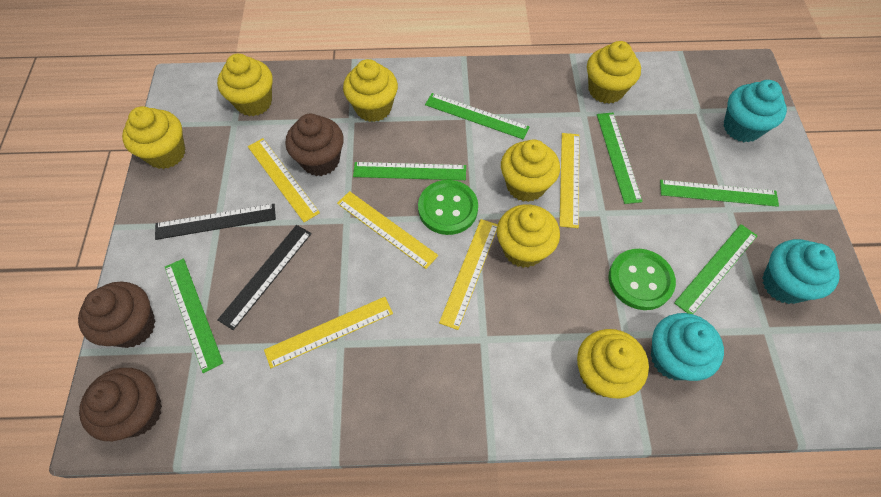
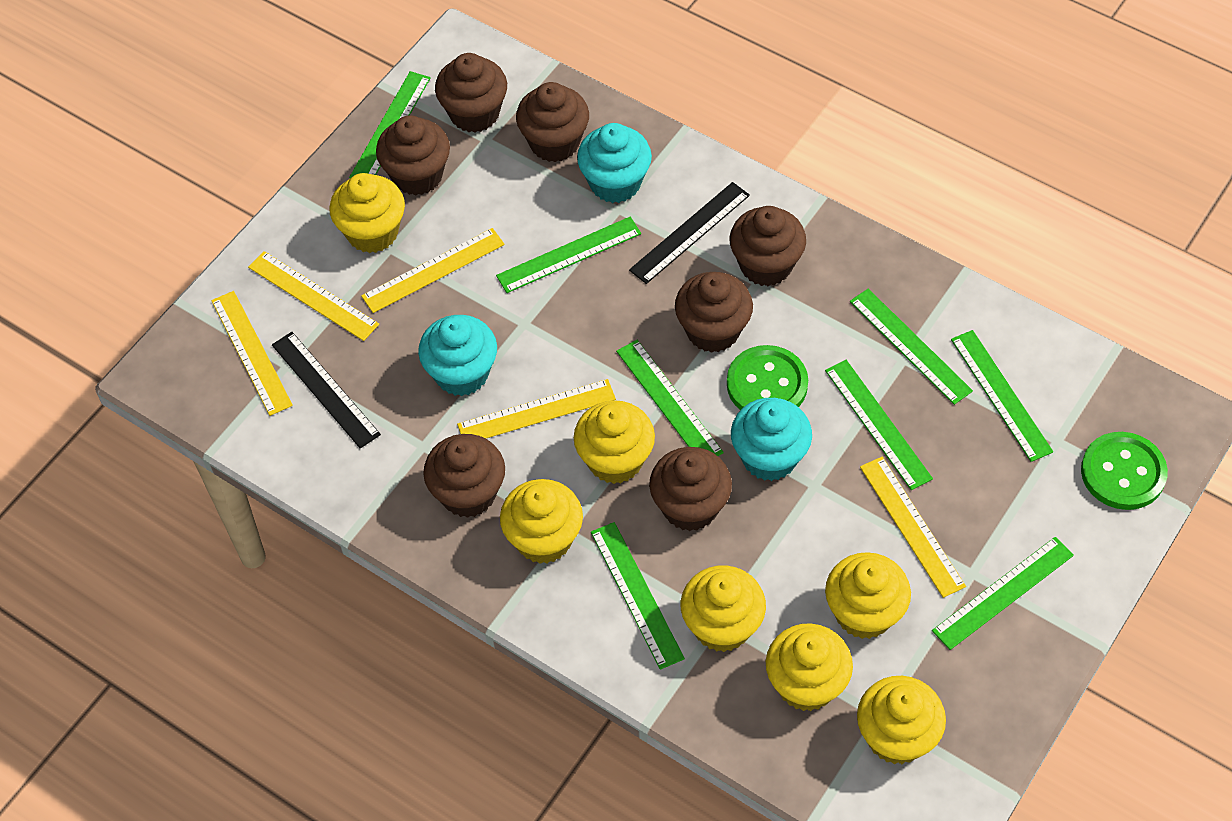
brown cupcake: 3 -> 7
green ruler: 6 -> 8

